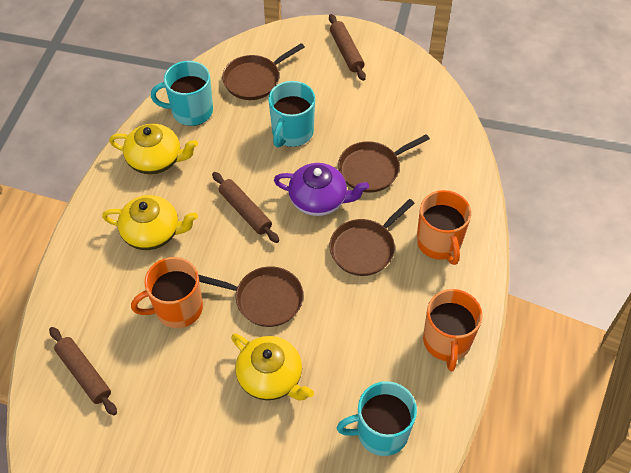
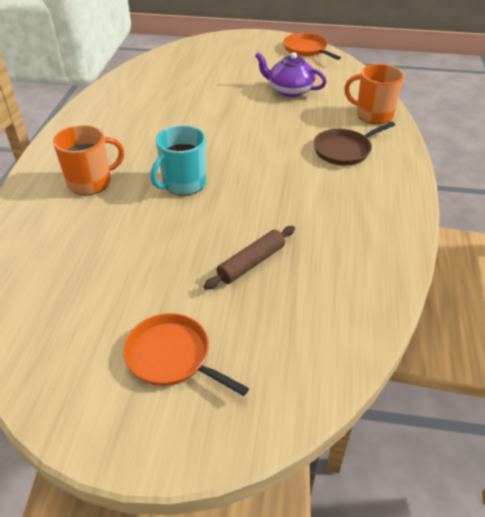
brown pan: 4 -> 1
brown rolling pin: 3 -> 1
orange mug: 3 -> 2
orange pan: 0 -> 2
turquoise mug: 3 -> 1
yellow teapot: 3 -> 0

